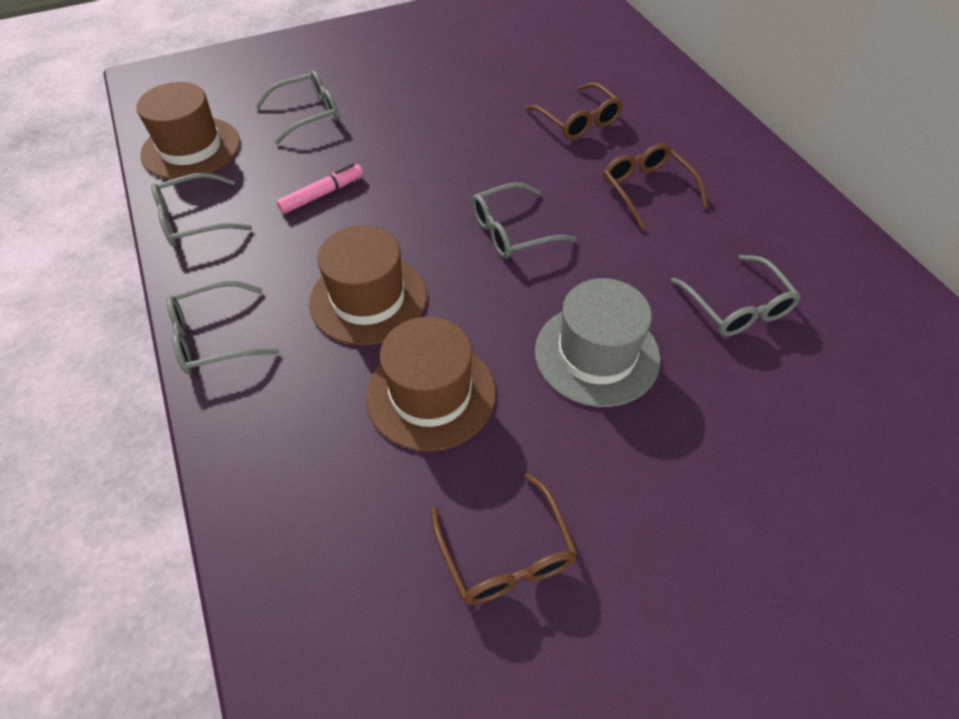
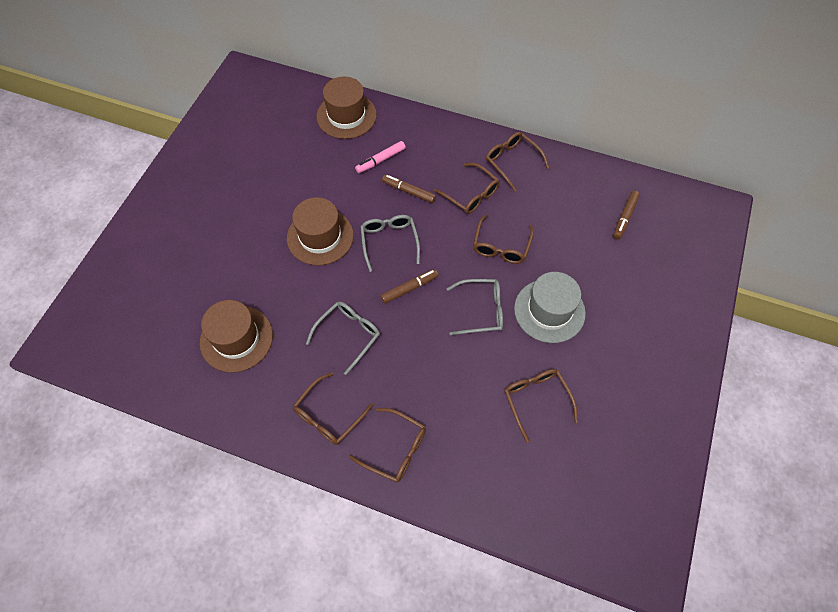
brown glasses: 3 -> 6
brown marker: 0 -> 3
grey glasses: 5 -> 3

